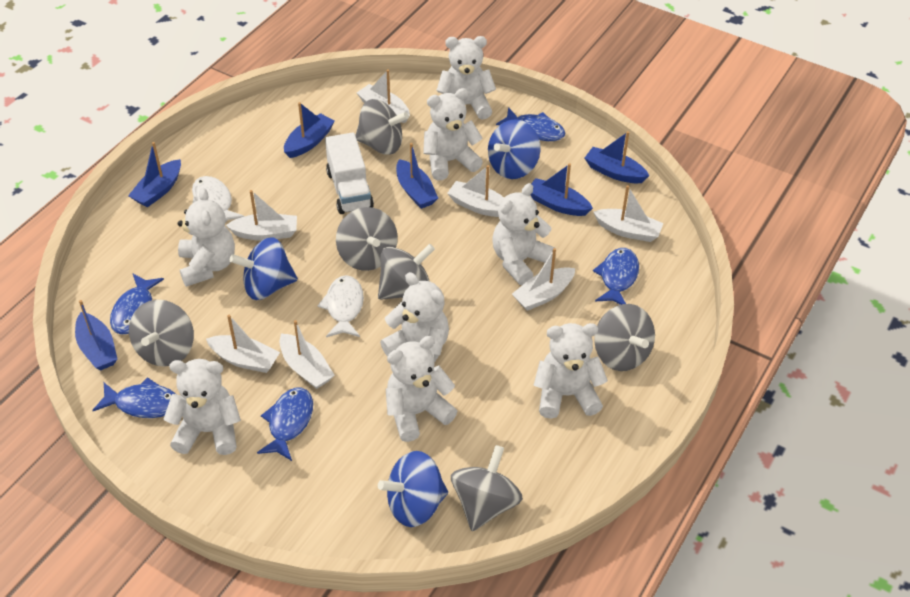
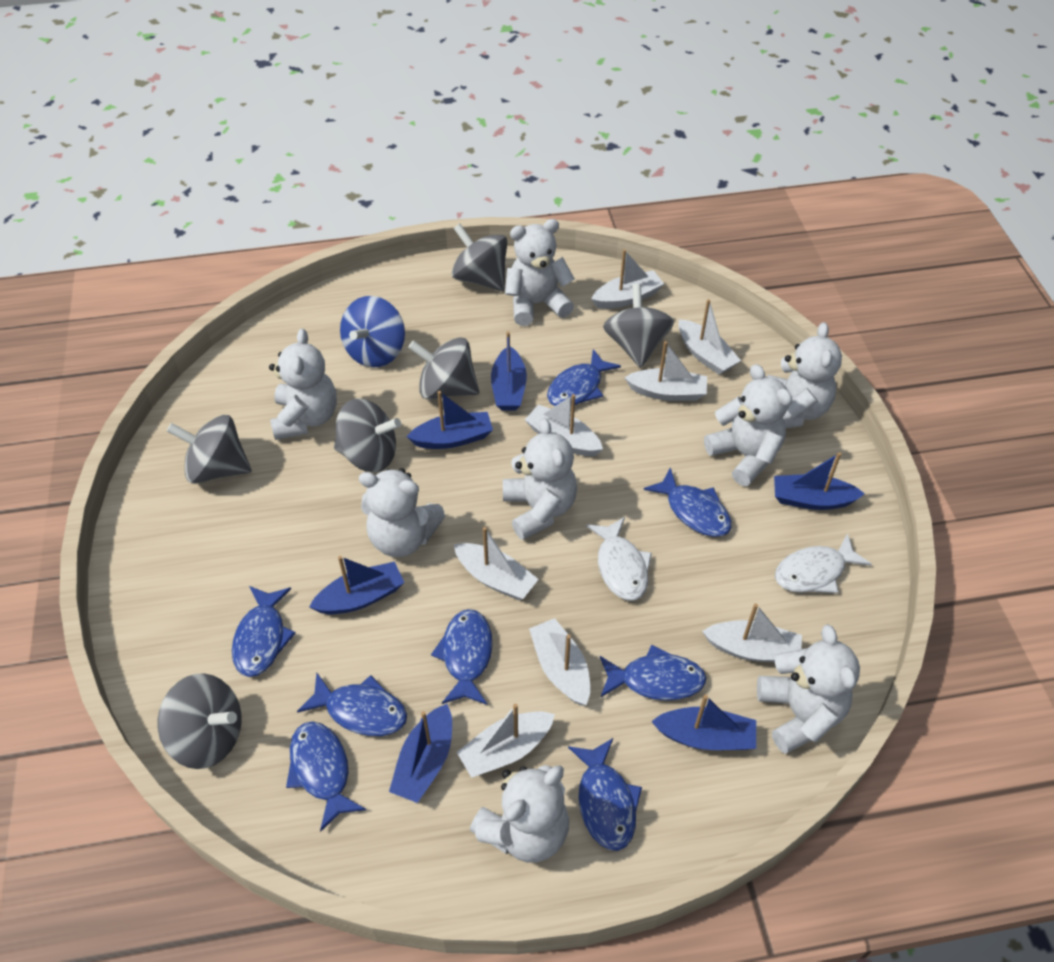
blue fish: 5 -> 8
blue spinning top: 3 -> 1
white boat: 7 -> 8
white truck: 1 -> 0

